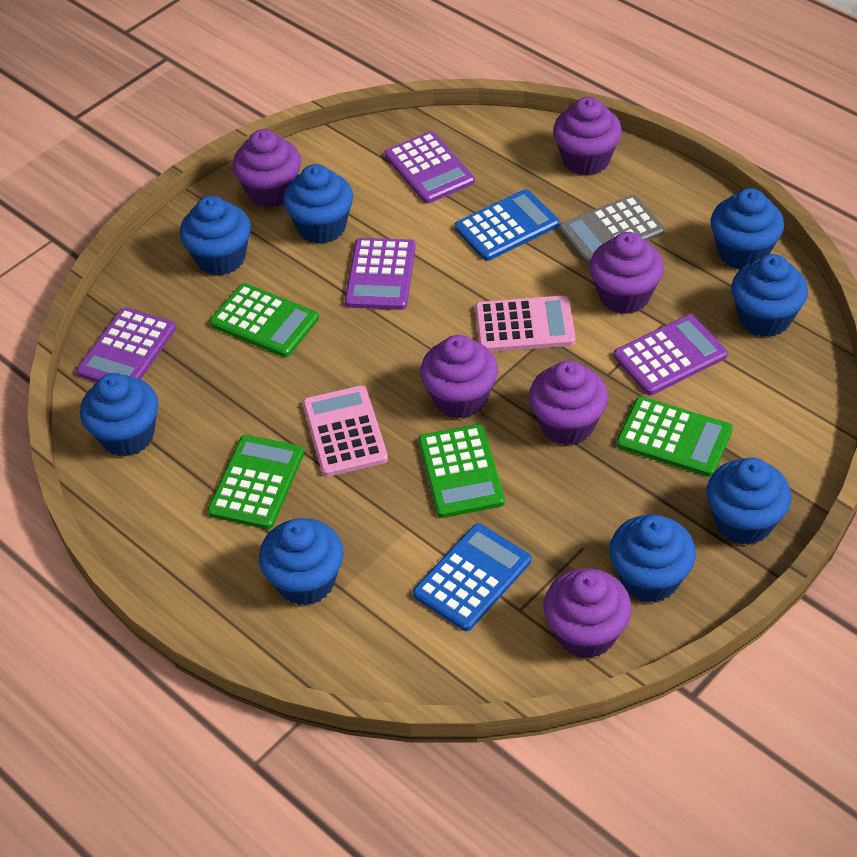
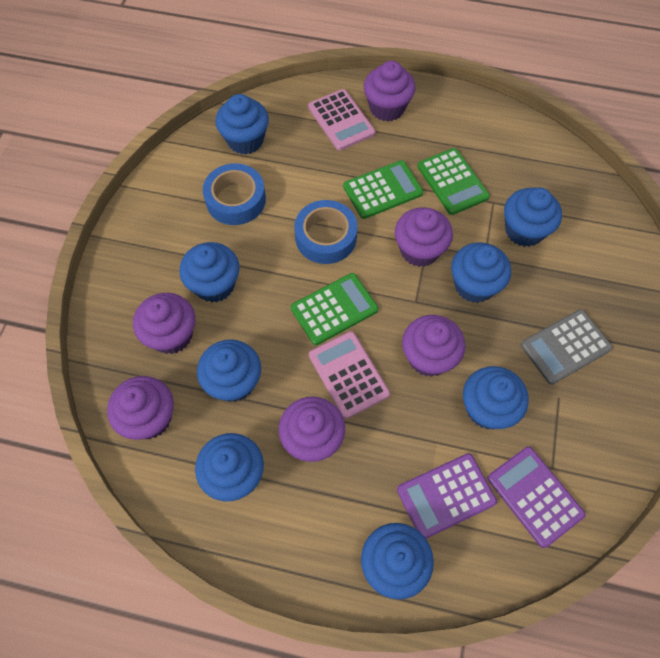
blue calculator: 2 -> 0
blue tape: 0 -> 2
green calculator: 4 -> 3
purple calculator: 4 -> 2

